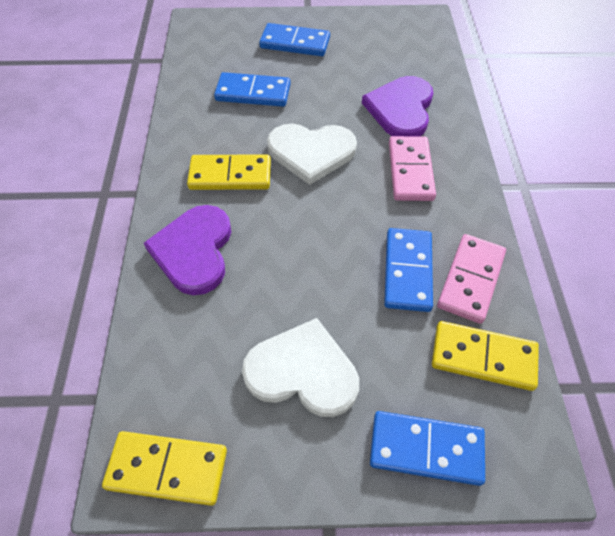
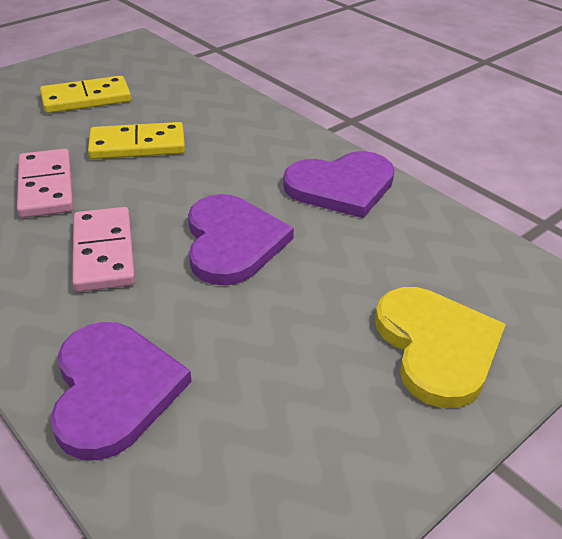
blue domino: 4 -> 0
purple heart: 2 -> 3
white heart: 2 -> 0
yellow domino: 3 -> 2
yellow heart: 0 -> 1

